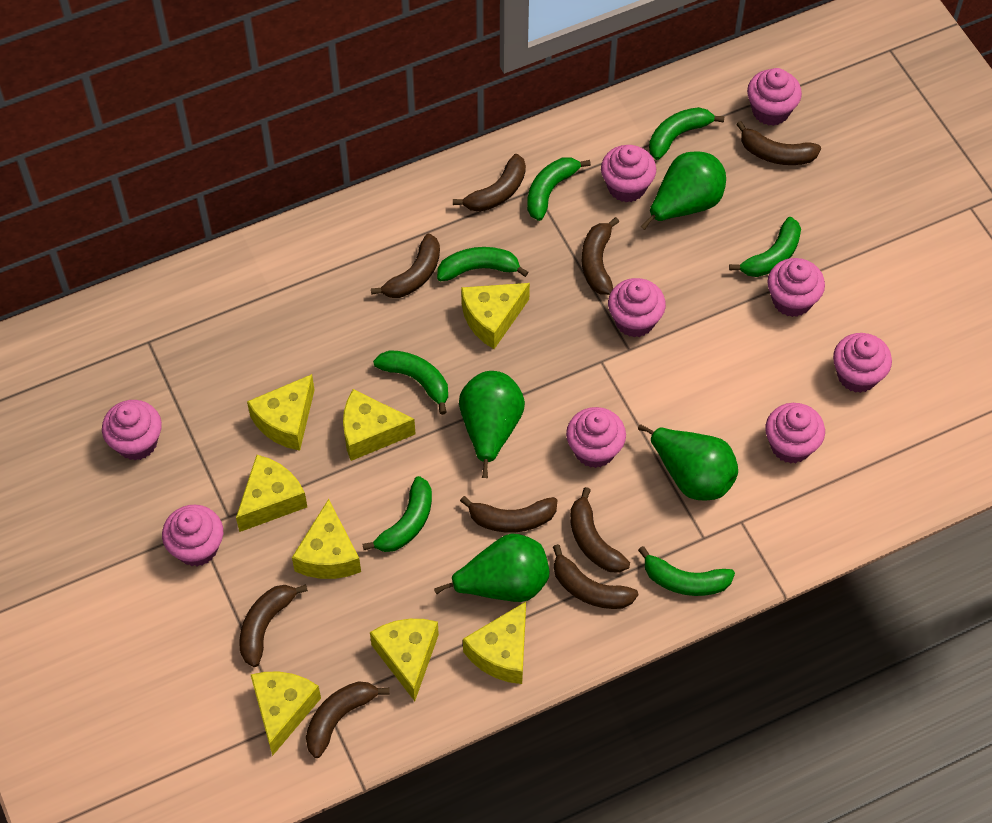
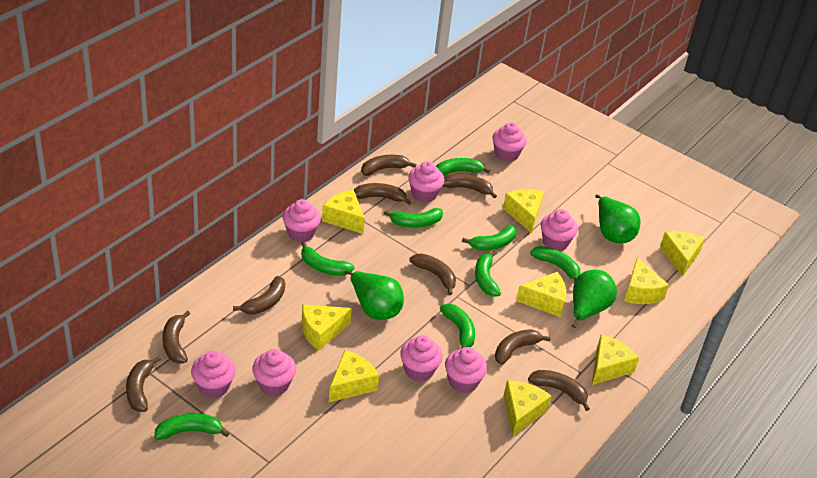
green banana: 7 -> 8
green pear: 4 -> 3
pink cupcake: 9 -> 8
yellow cheese: 8 -> 9

